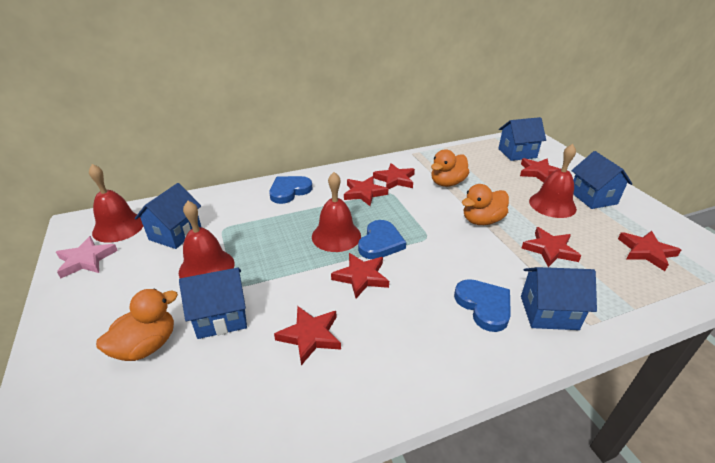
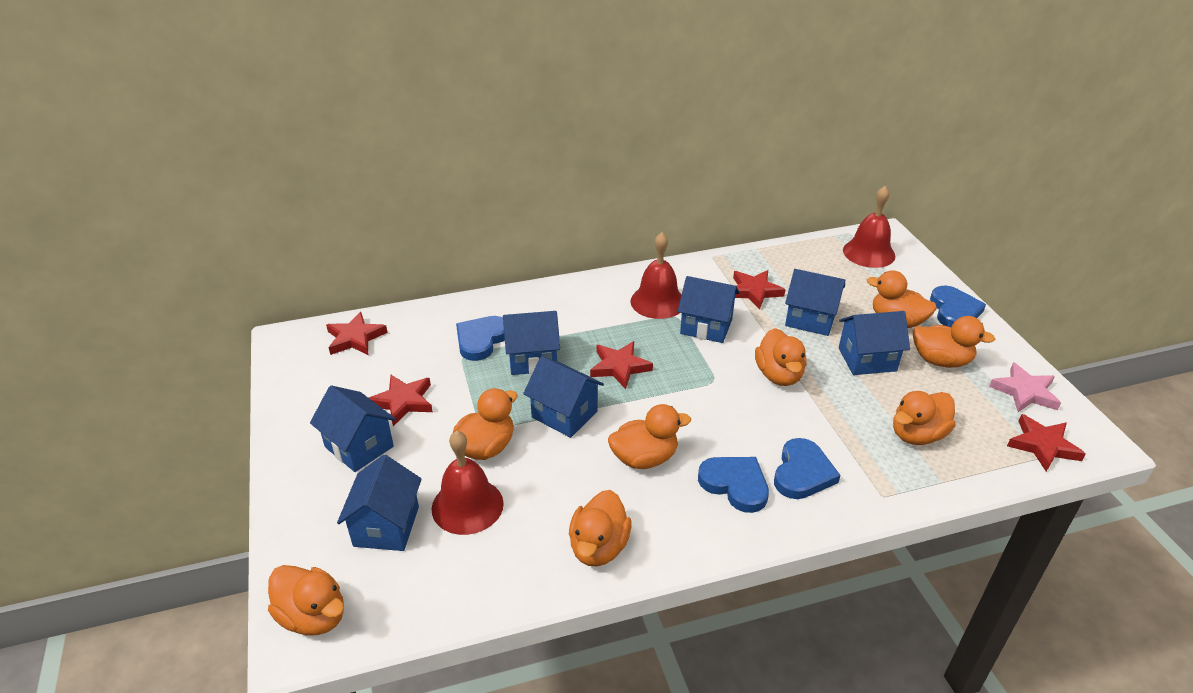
blue heart: 3 -> 4
blue house: 5 -> 7
orange duck: 3 -> 8
red bell: 4 -> 3
red star: 7 -> 5

